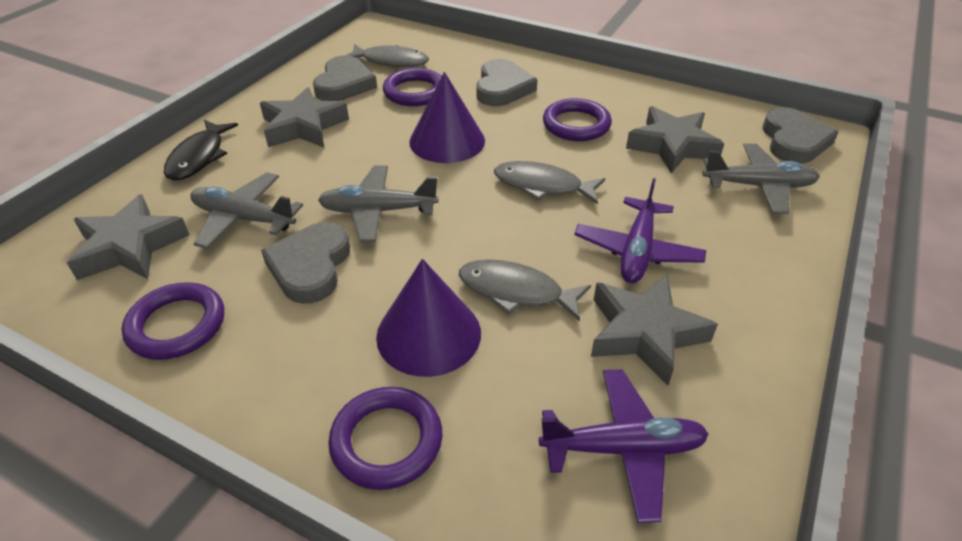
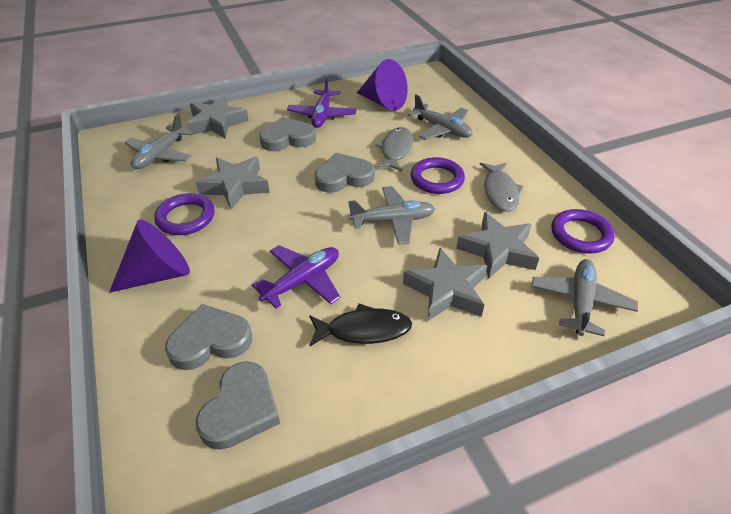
grey fish: 3 -> 2
grey plane: 3 -> 4
purple ring: 4 -> 3

